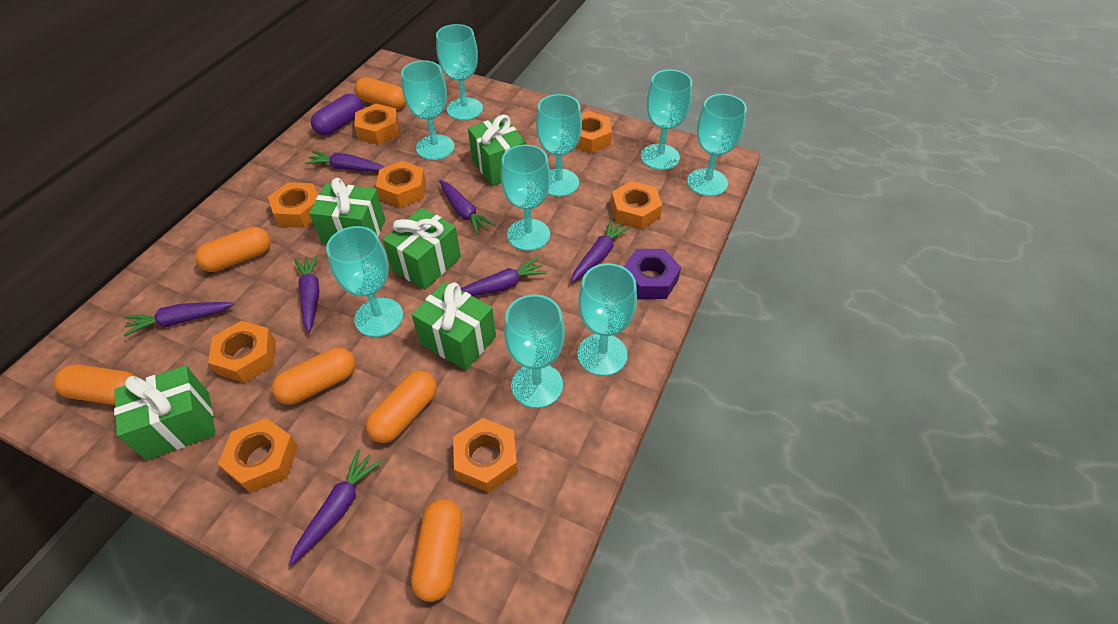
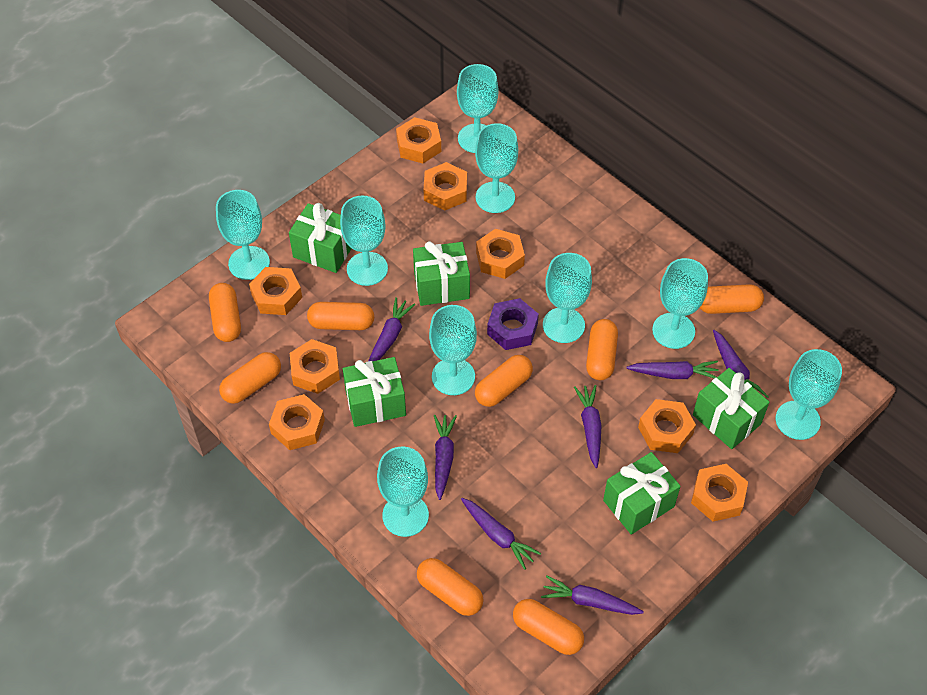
orange capsule: 6 -> 8
purple capsule: 1 -> 0

